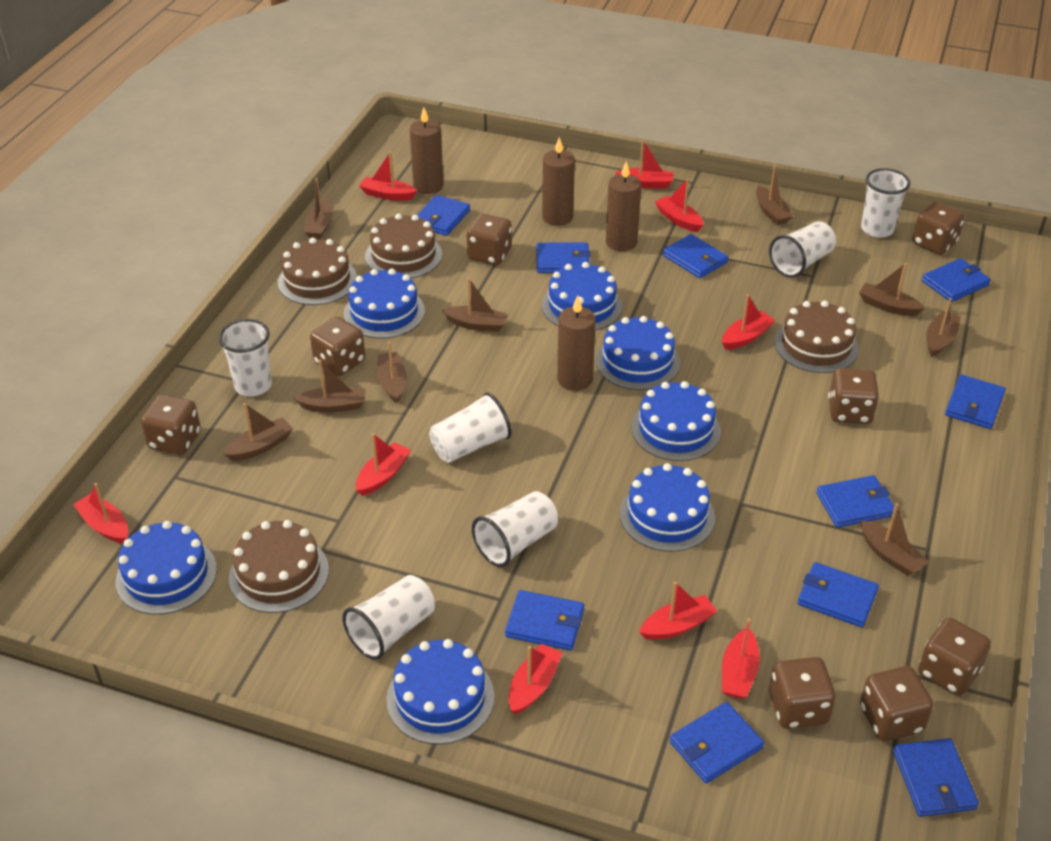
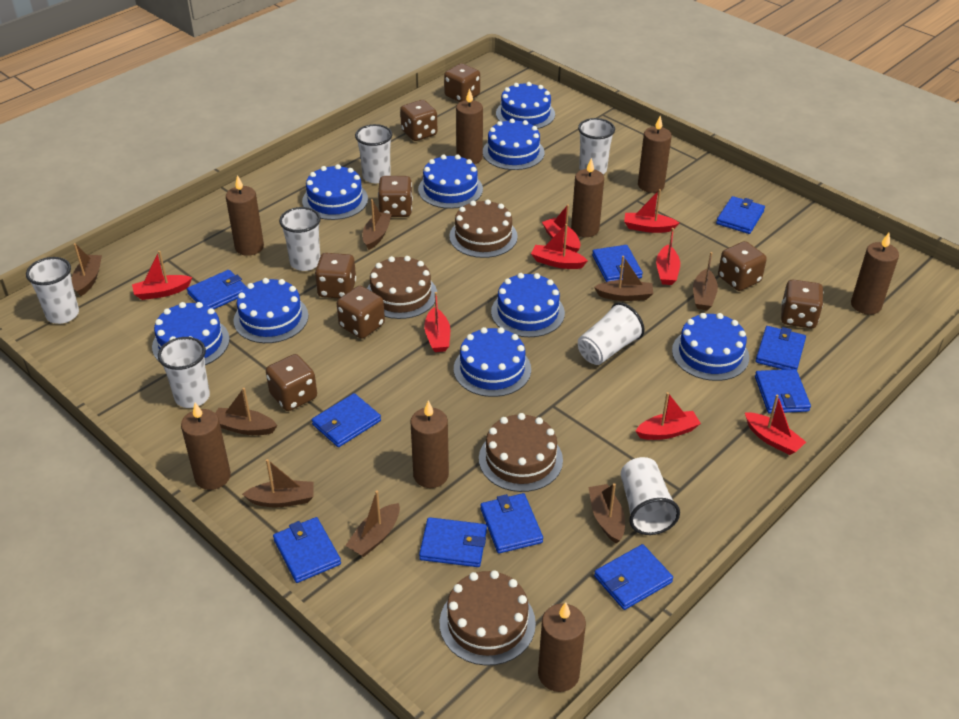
blue cake: 7 -> 9
brown boat: 9 -> 8
brown candle: 4 -> 8
red boat: 9 -> 8
white cup: 6 -> 7

